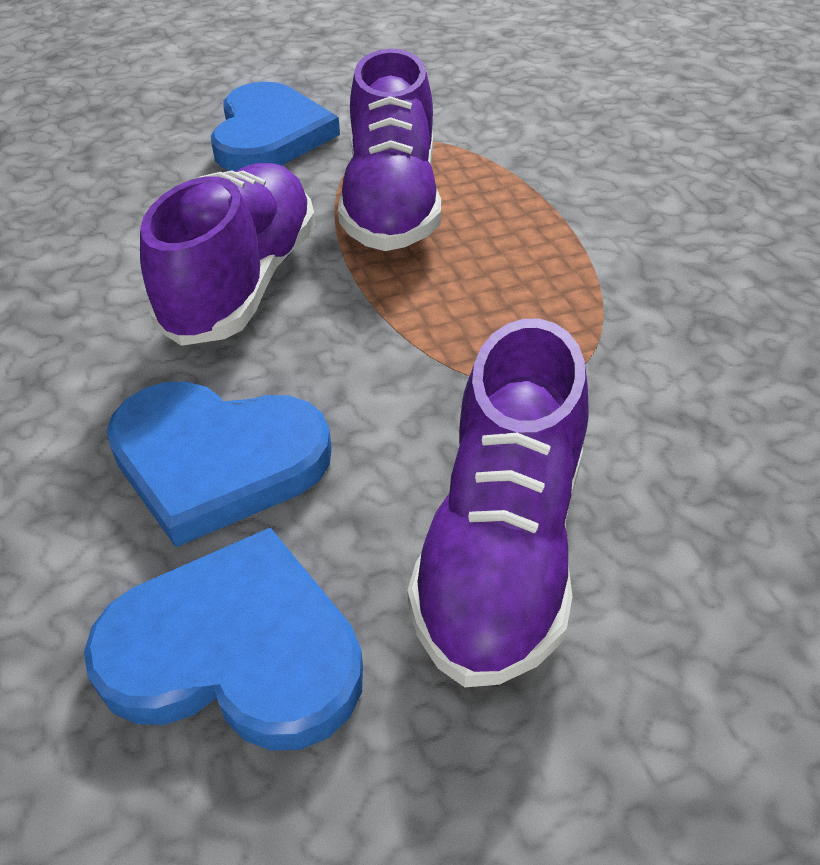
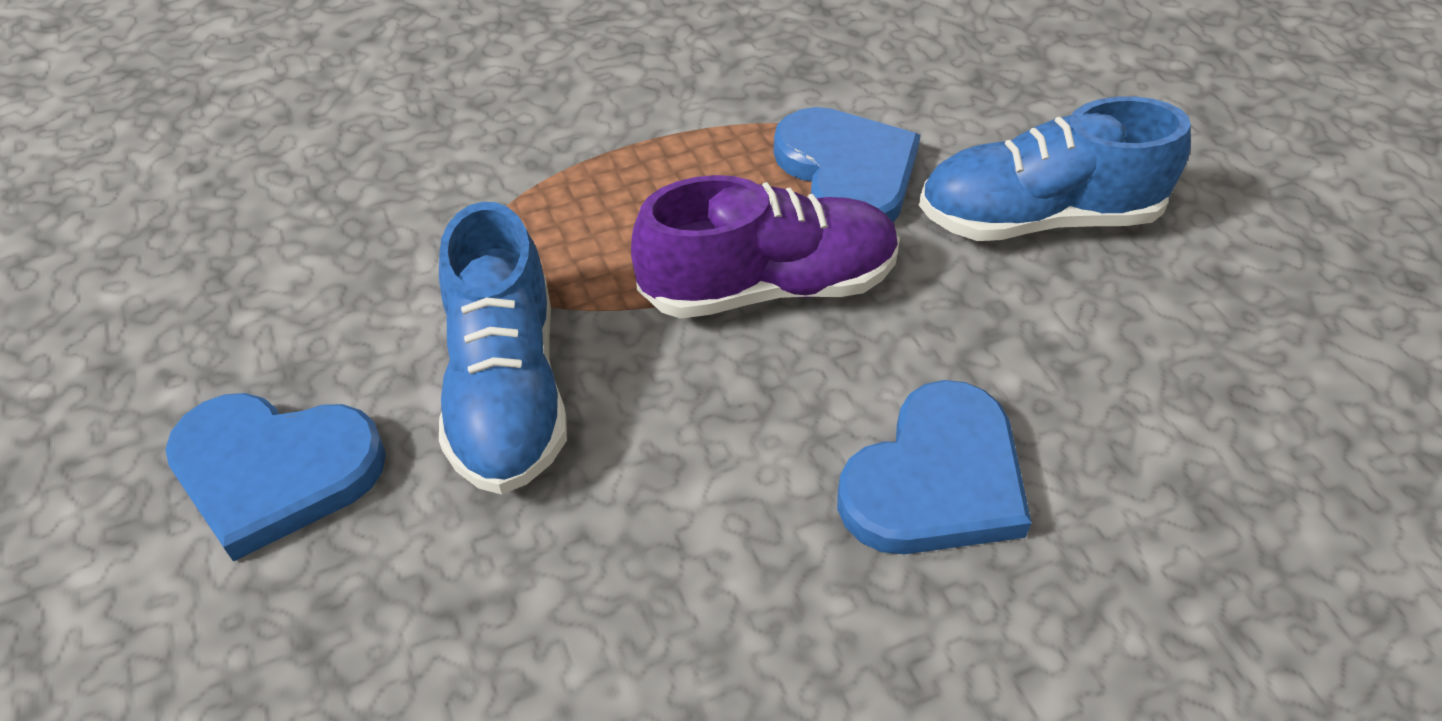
blue shoe: 0 -> 2
purple shoe: 3 -> 1

